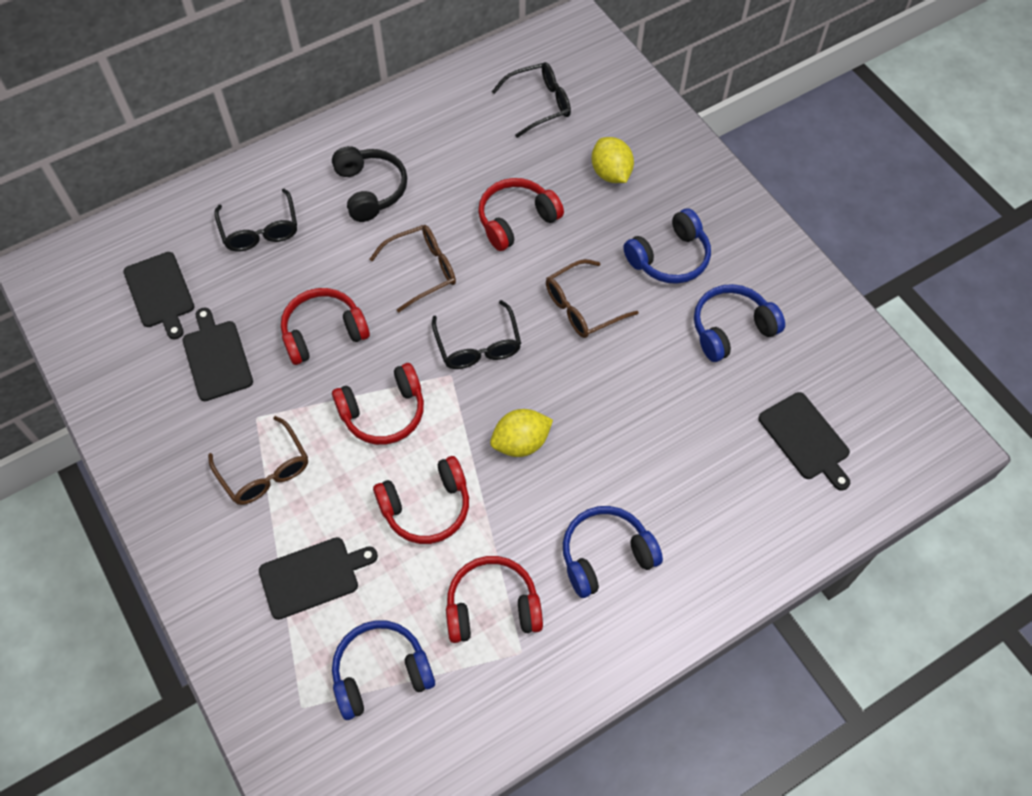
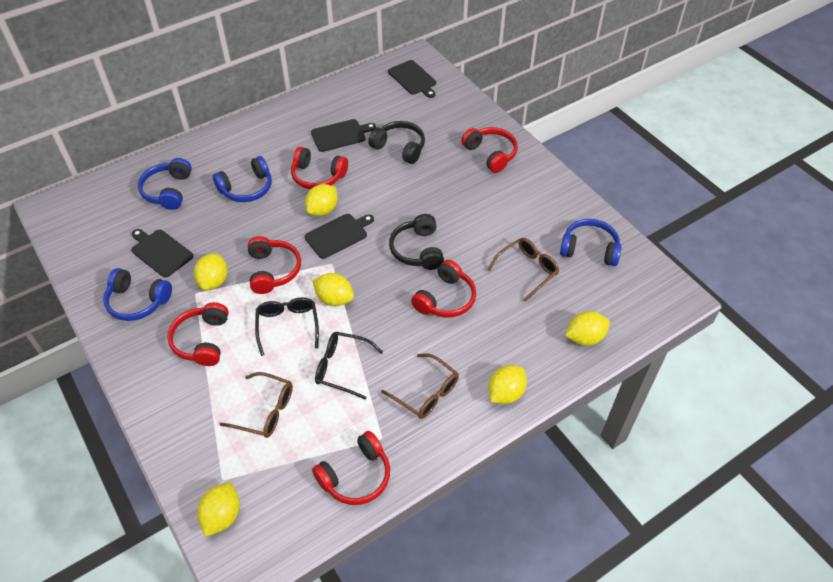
black glasses: 3 -> 2
black headphones: 1 -> 2
red headphones: 5 -> 6
yellow lemon: 2 -> 6

